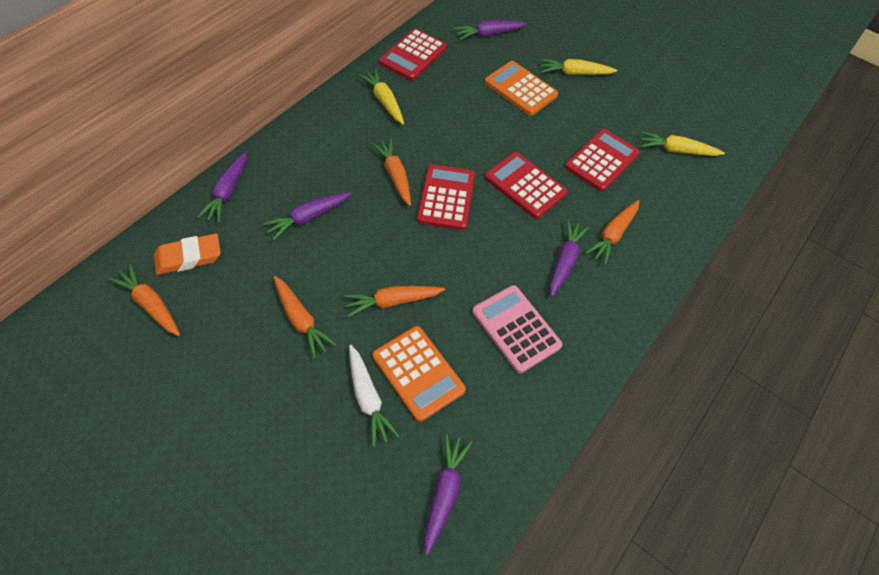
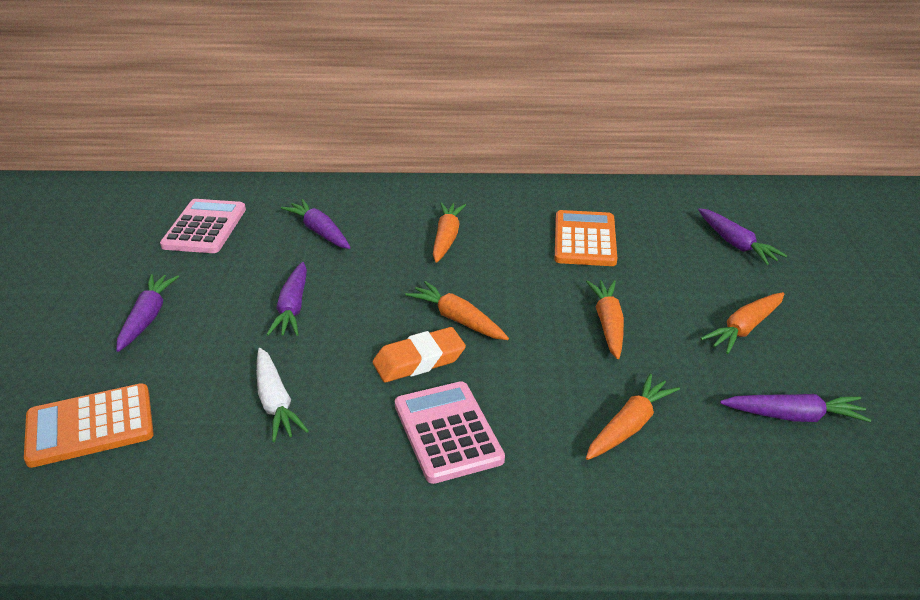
pink calculator: 1 -> 2
red calculator: 4 -> 0
yellow carrot: 3 -> 0

